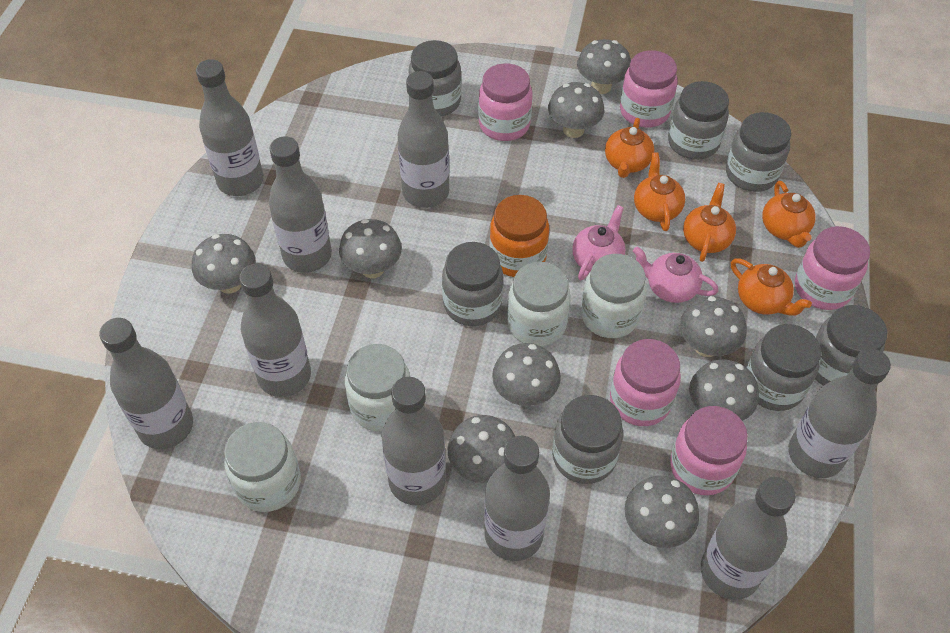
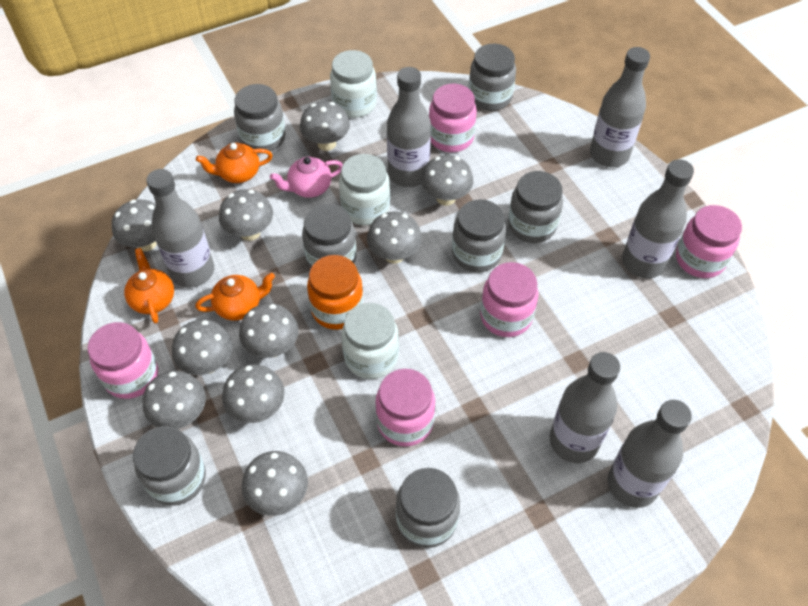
grey bottle: 9 -> 6
grey mushroom: 9 -> 10
orange teapot: 5 -> 3
pink teapot: 2 -> 1
white jar: 4 -> 3

